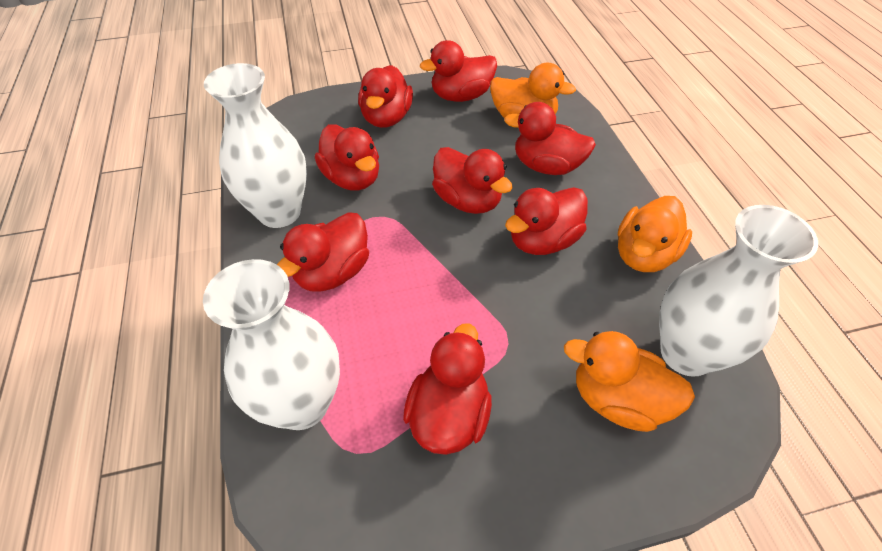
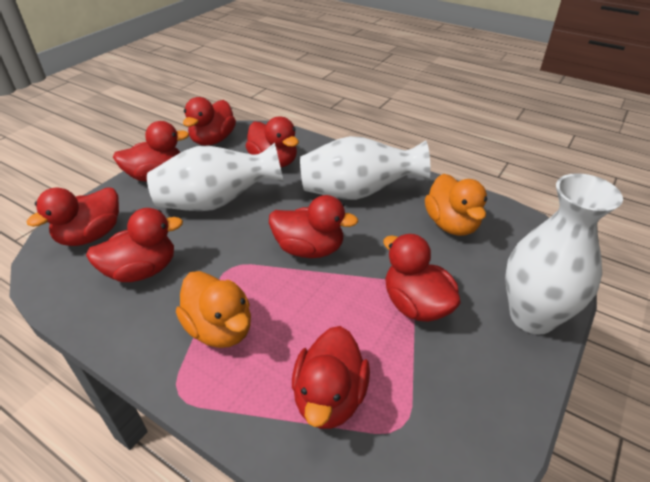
orange duck: 3 -> 2

